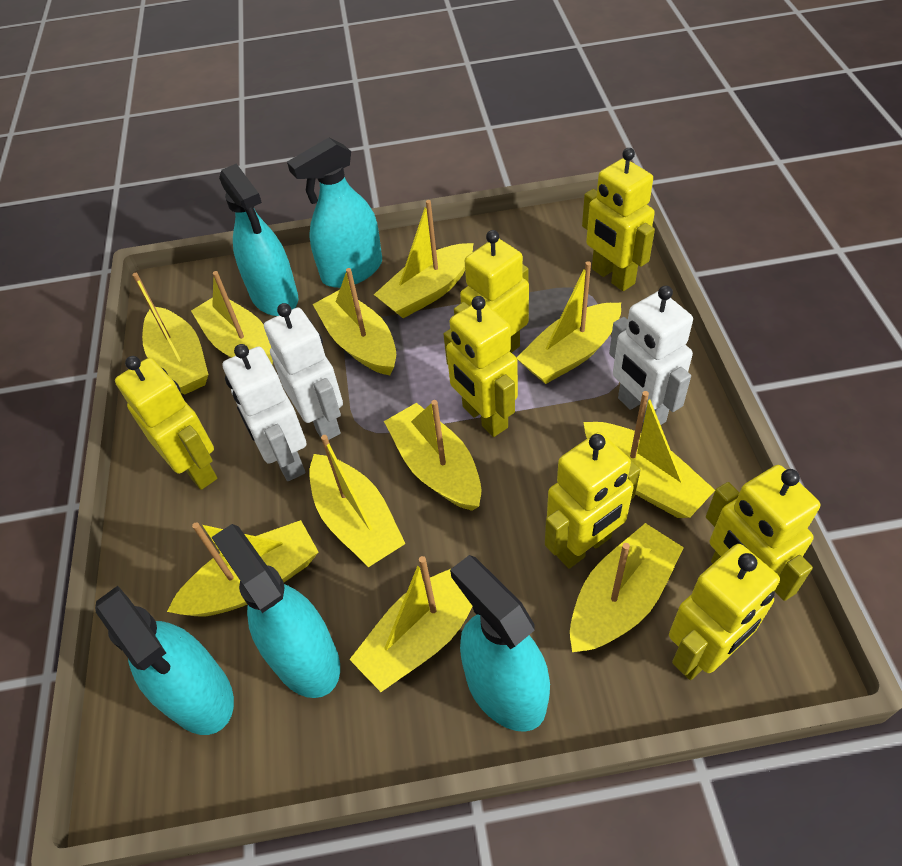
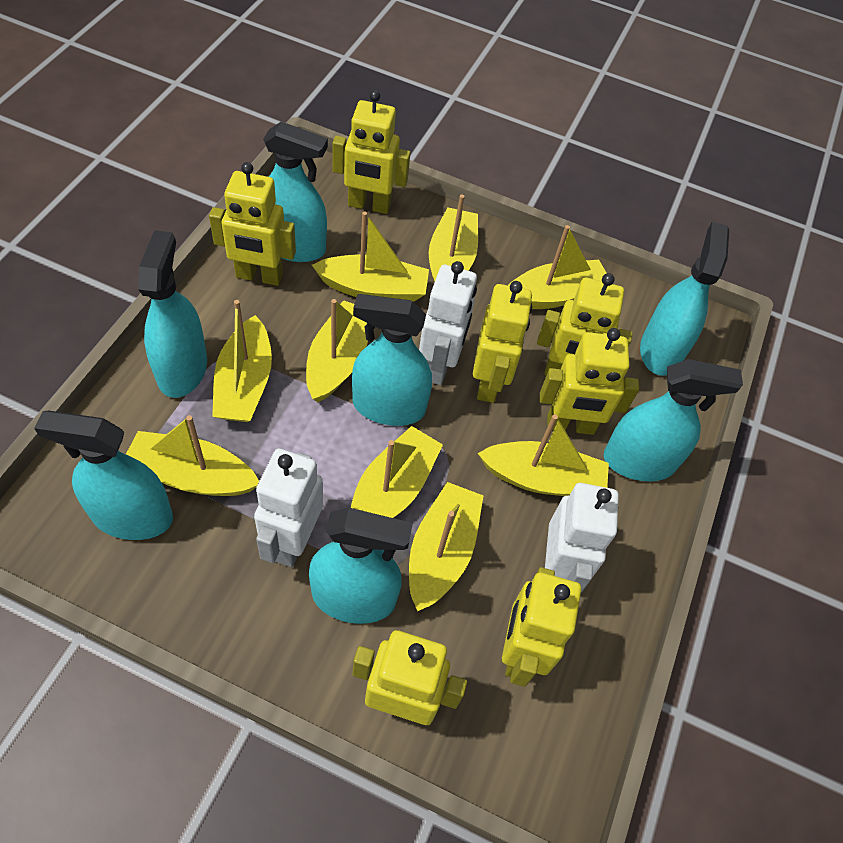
turquoise spray bottle: 5 -> 7
yellow boat: 11 -> 9

